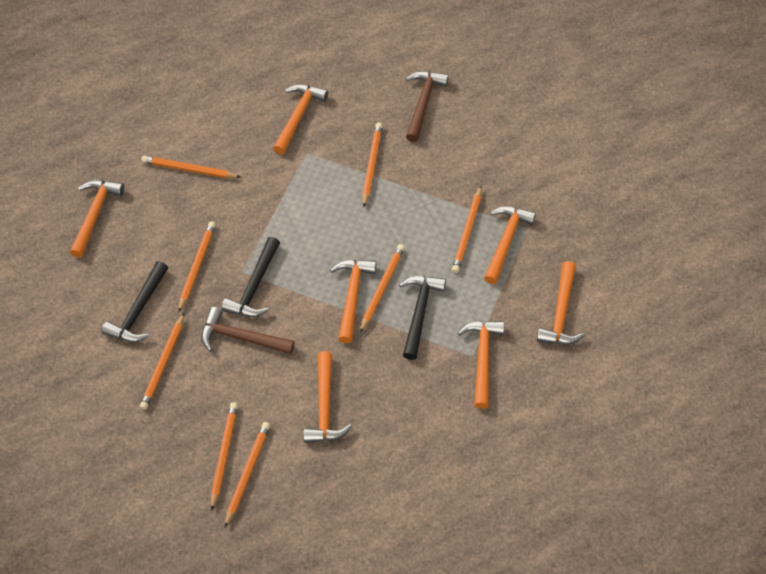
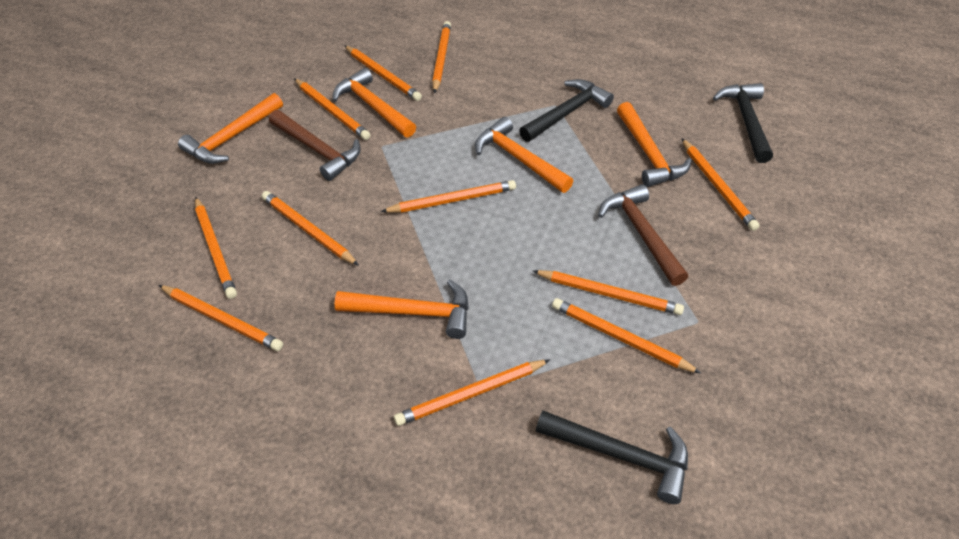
orange hammer: 7 -> 5
orange pencil: 8 -> 11

